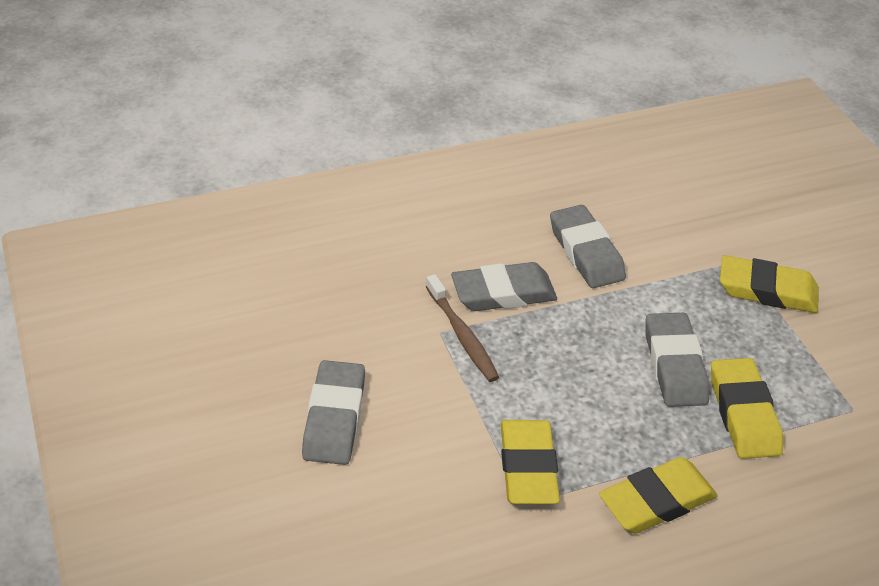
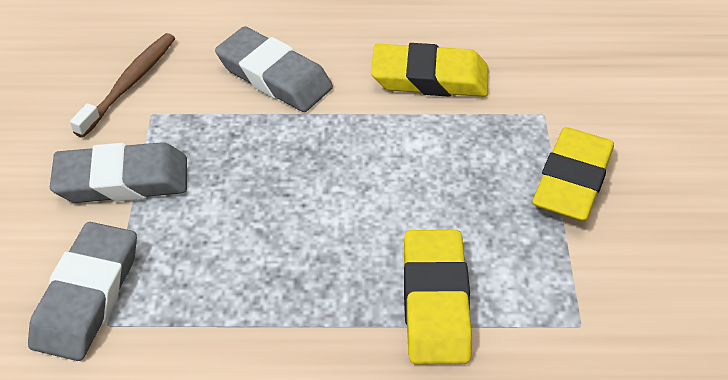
grey eraser: 4 -> 3
yellow eraser: 4 -> 3

